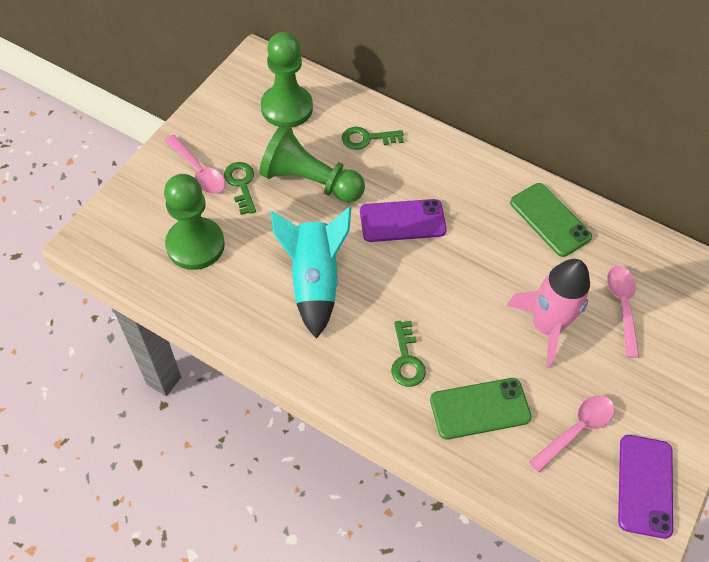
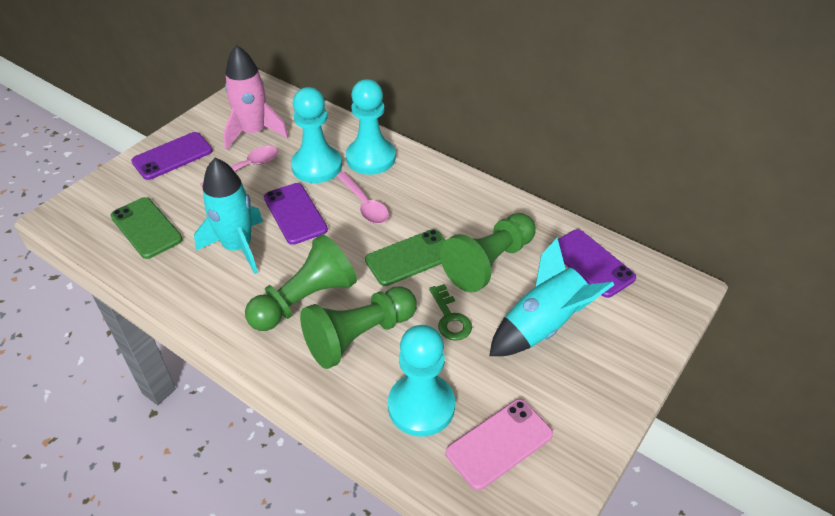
green key: 3 -> 1
pink phone: 0 -> 1
pink spoon: 3 -> 2
purple phone: 2 -> 3
turquoise pawn: 0 -> 3
turquoise rocket: 1 -> 2

